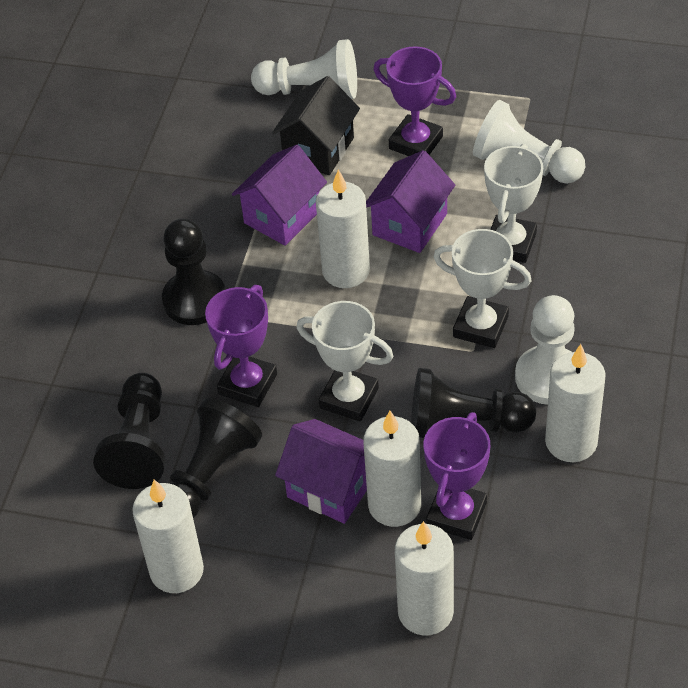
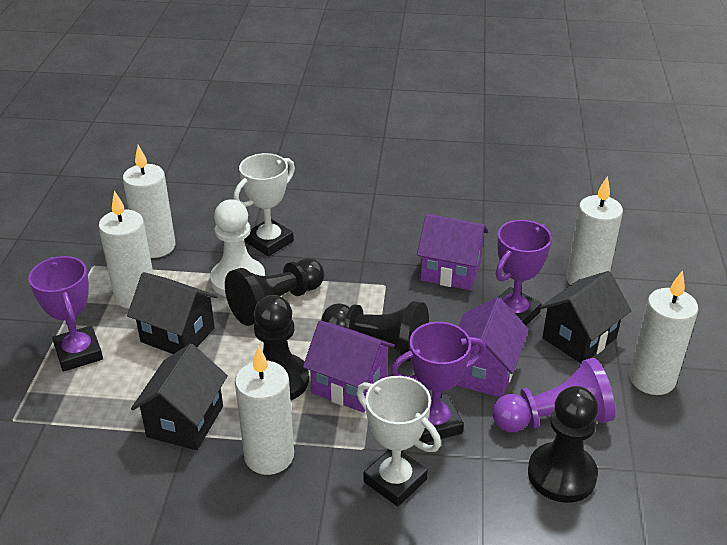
black house: 1 -> 3
purple pawn: 0 -> 1
white pawn: 3 -> 1
white trophy: 3 -> 2

